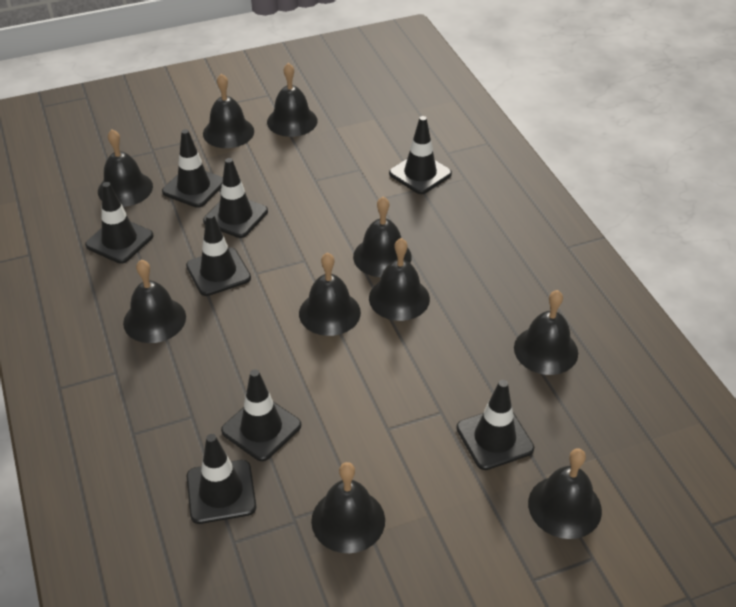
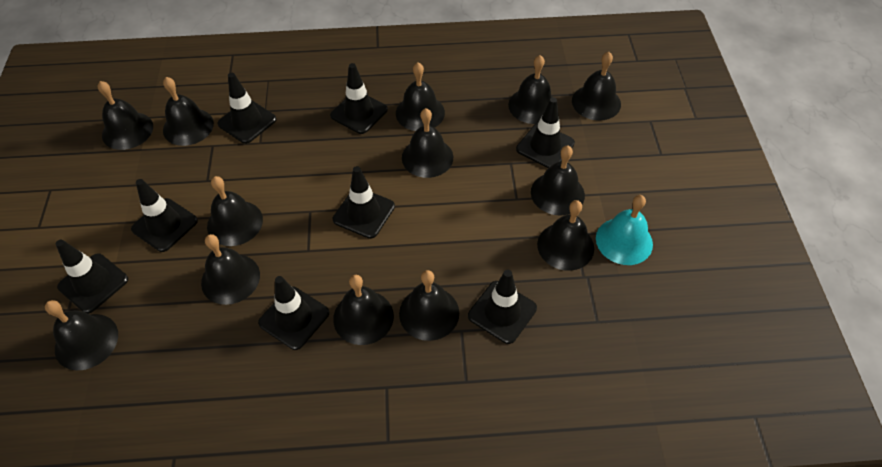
black bell: 10 -> 13
turquoise bell: 0 -> 1

